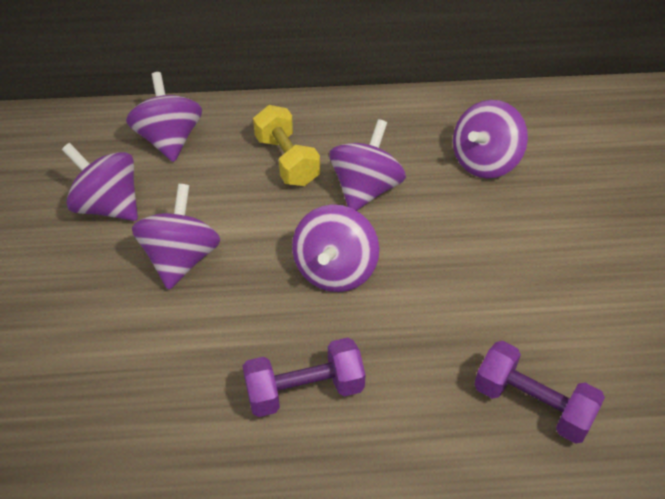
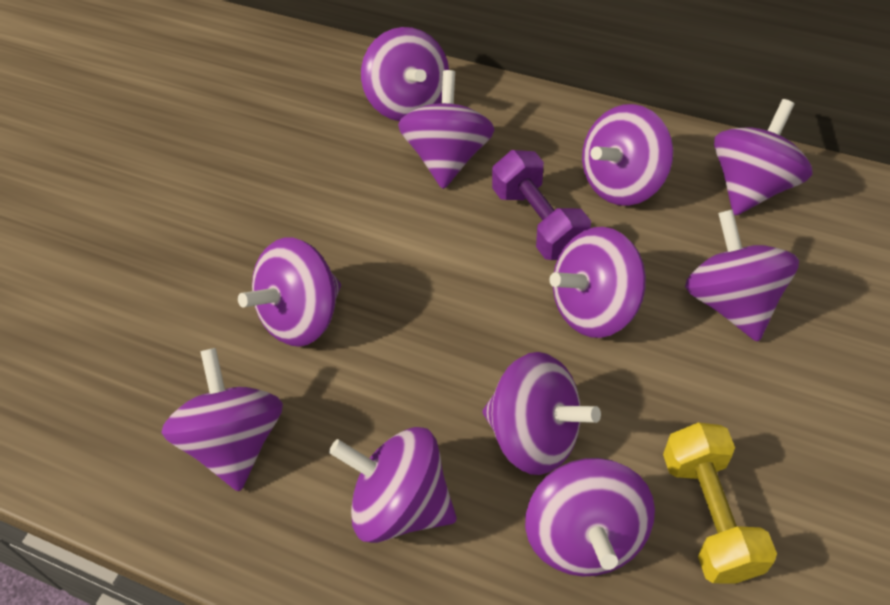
purple dumbbell: 2 -> 1
purple spinning top: 6 -> 11

